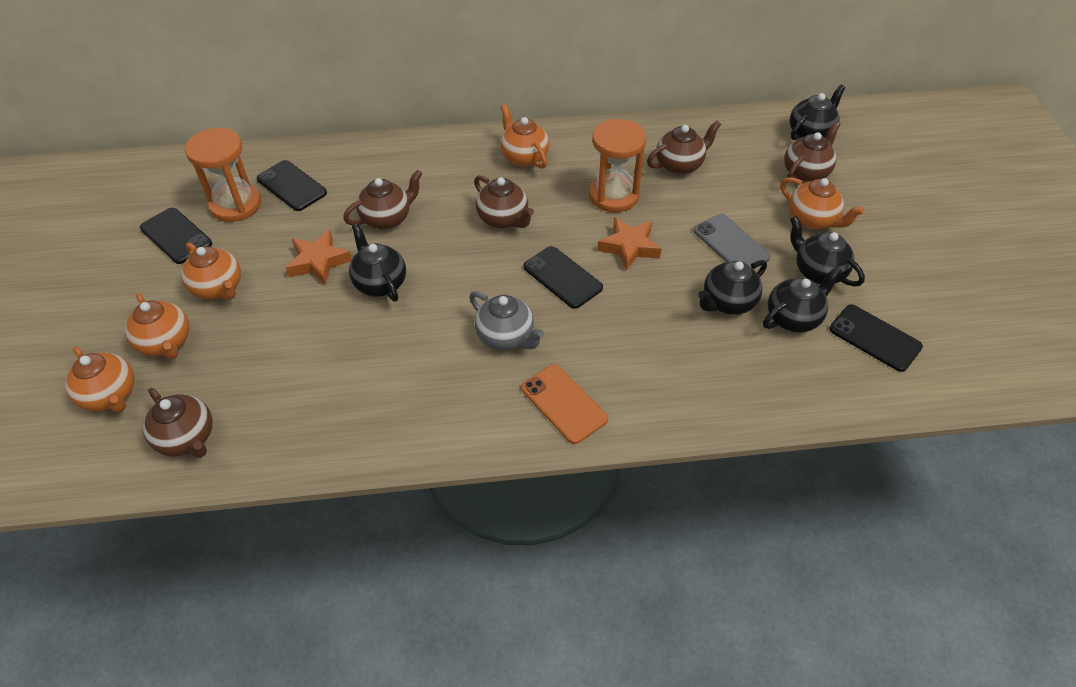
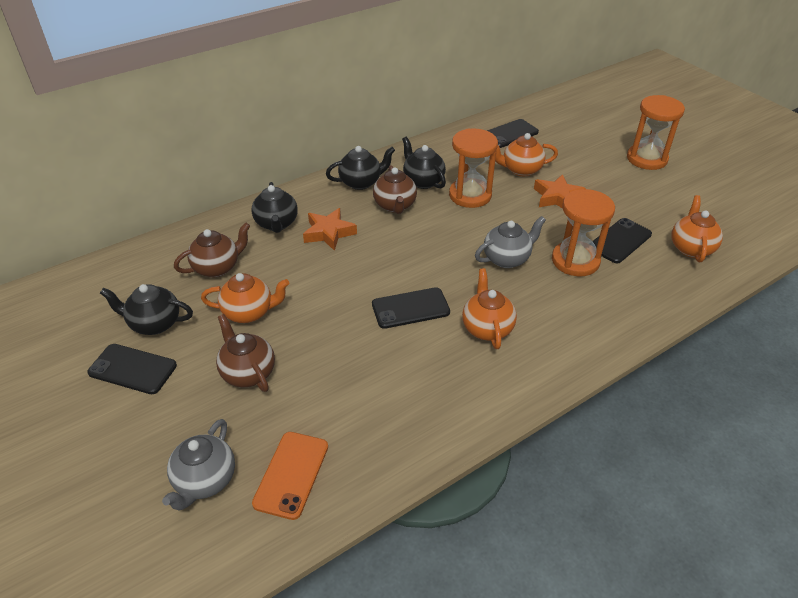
black teapot: 5 -> 4
brown teapot: 5 -> 3
grey phone: 1 -> 0
grey teapot: 1 -> 2
orange hourglass: 2 -> 3
orange teapot: 5 -> 4

